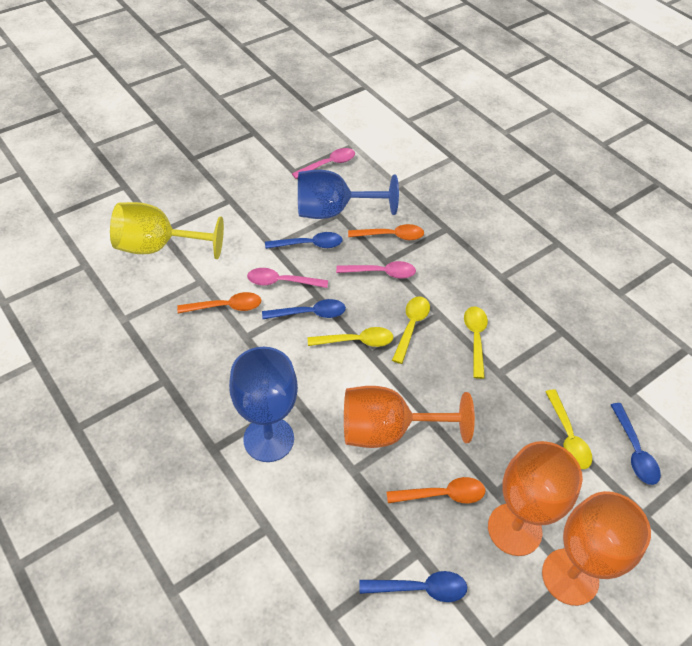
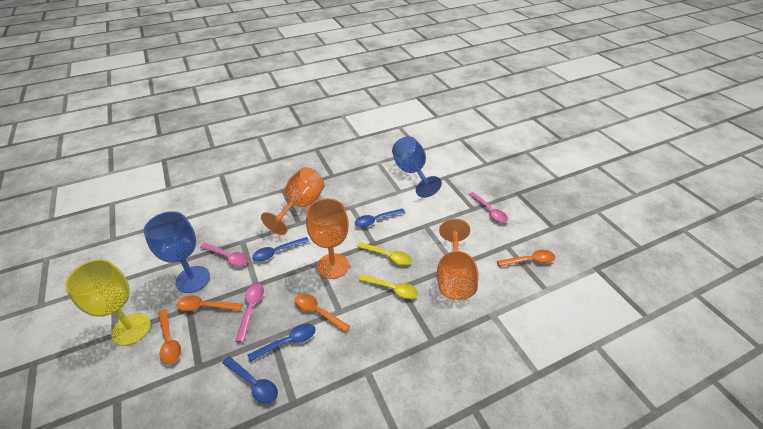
orange spoon: 3 -> 4
yellow spoon: 4 -> 2

